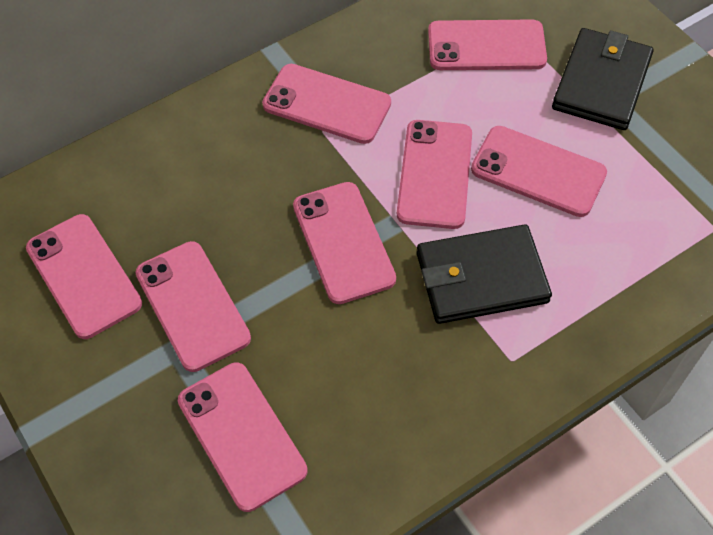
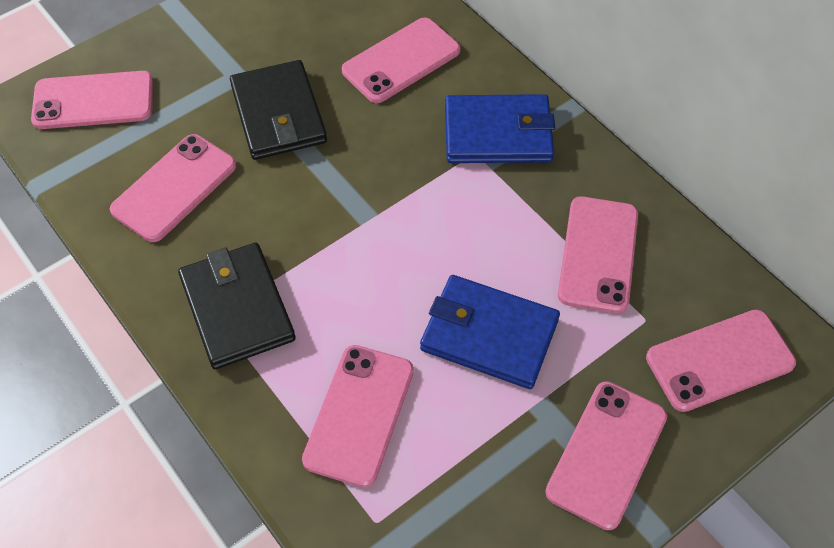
blue wallet: 0 -> 2
pink phone: 8 -> 7

